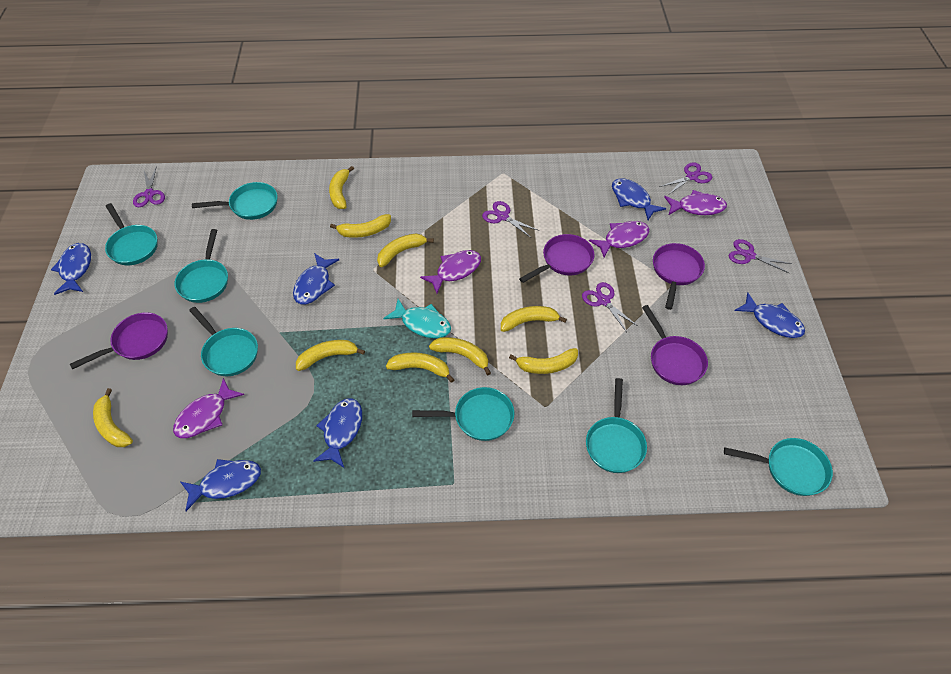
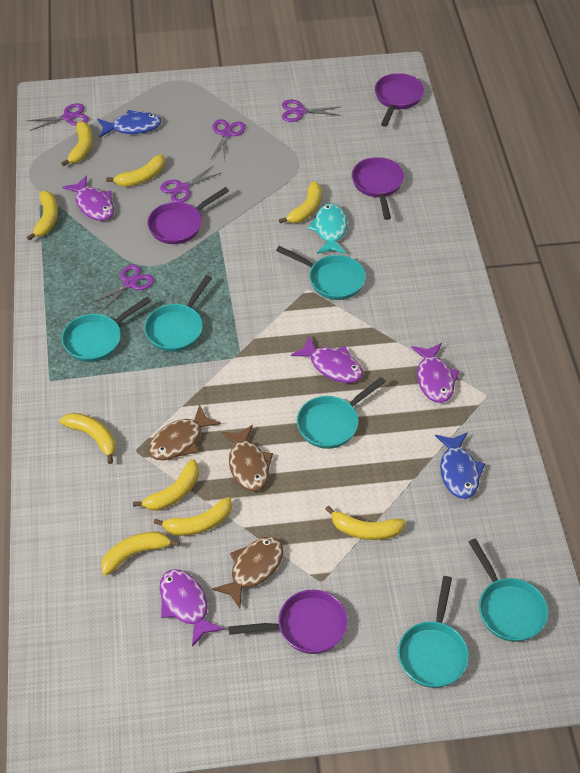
blue fish: 6 -> 2
brown fish: 0 -> 3
turquoise pan: 7 -> 6

